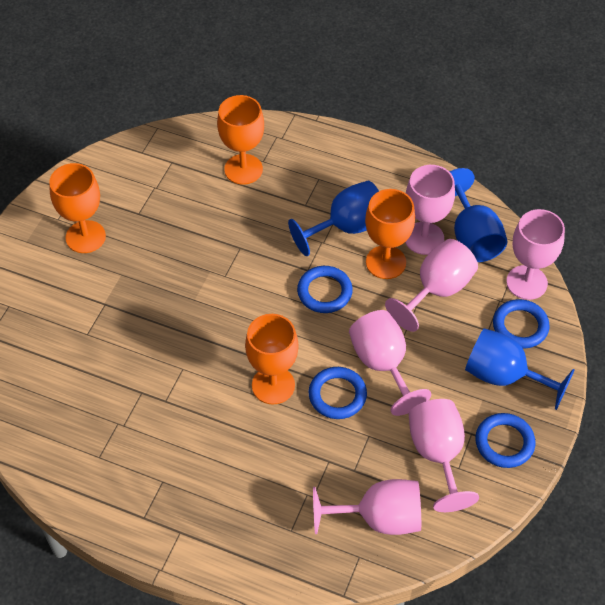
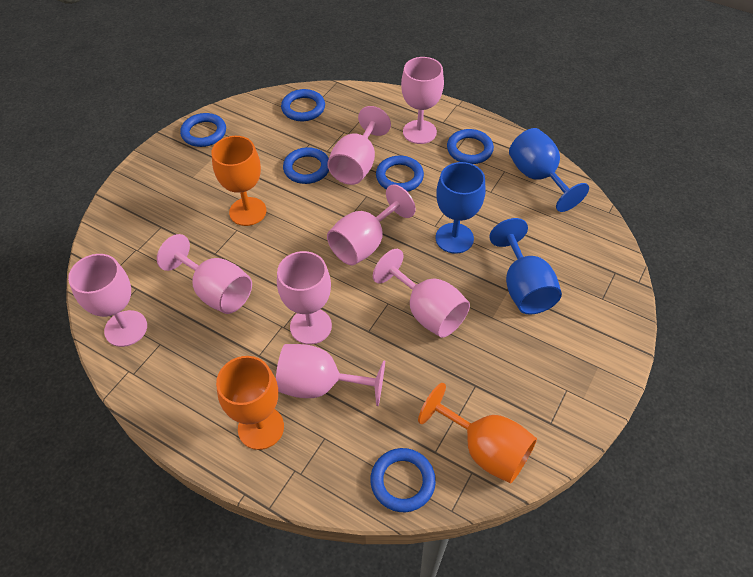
blue ring: 4 -> 6
orange goblet: 4 -> 3
pink goblet: 6 -> 8

